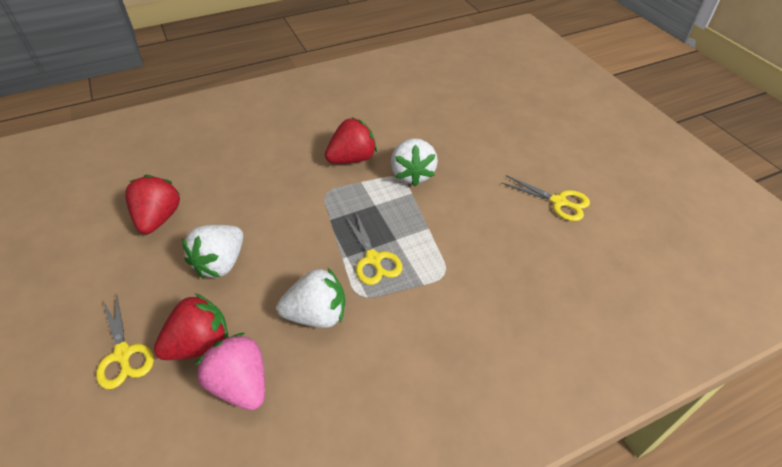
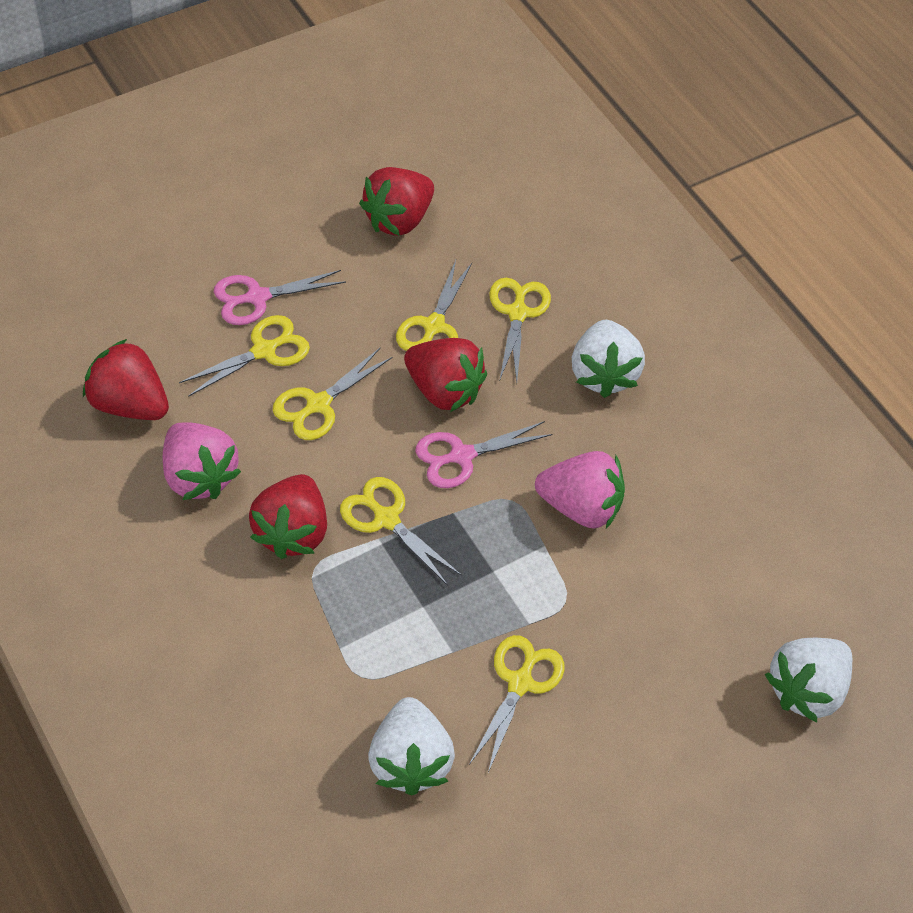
pink scissors: 0 -> 2
pink strawberry: 1 -> 2
red strawberry: 3 -> 4
yellow scissors: 3 -> 6

